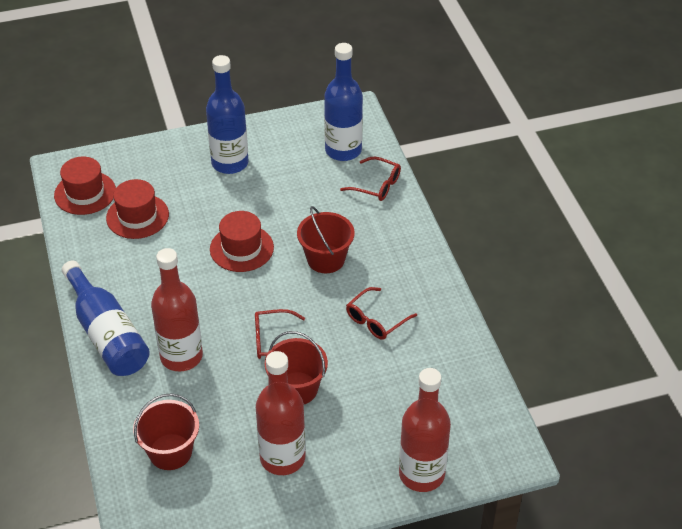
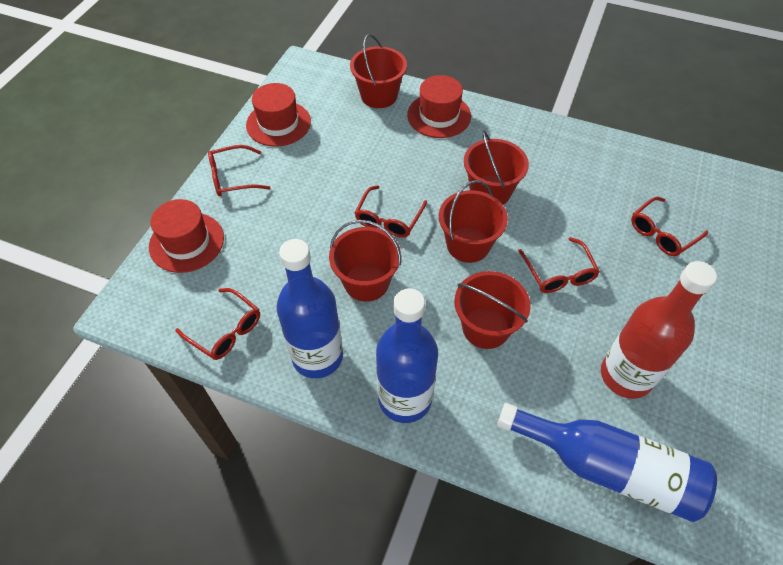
red bottle: 3 -> 1
red bucket: 3 -> 5
red glasses: 3 -> 5

